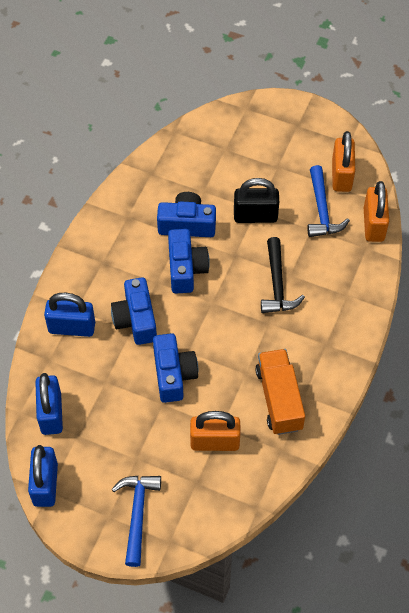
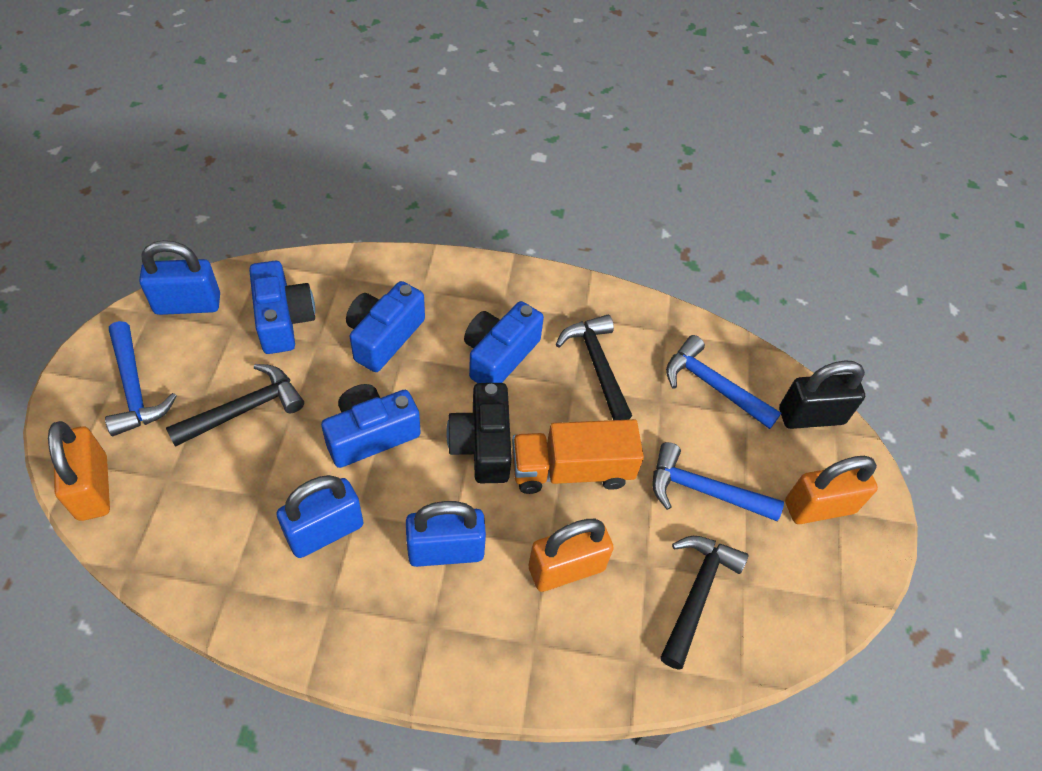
black camera: 0 -> 1
black hammer: 1 -> 3
blue hammer: 2 -> 3

